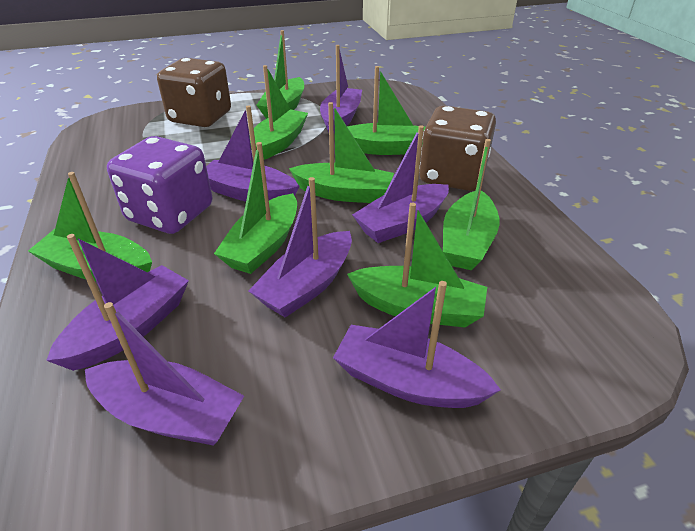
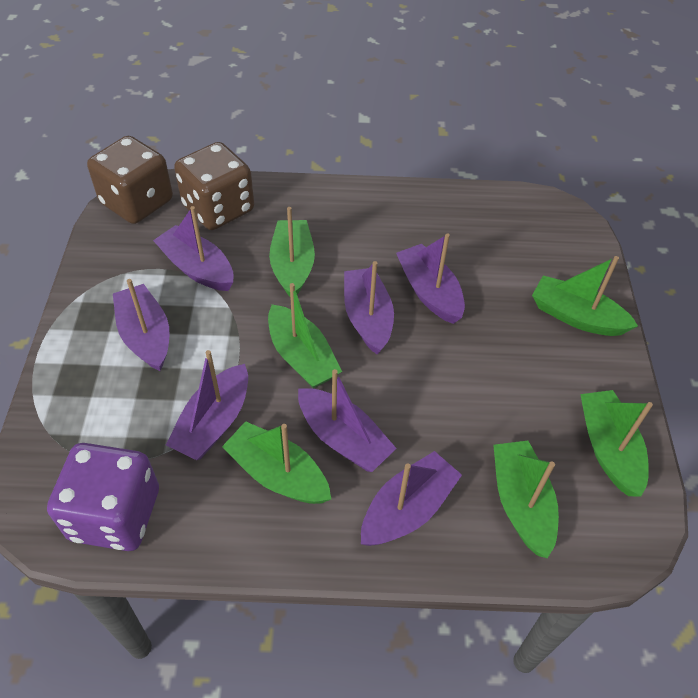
green boat: 8 -> 6

